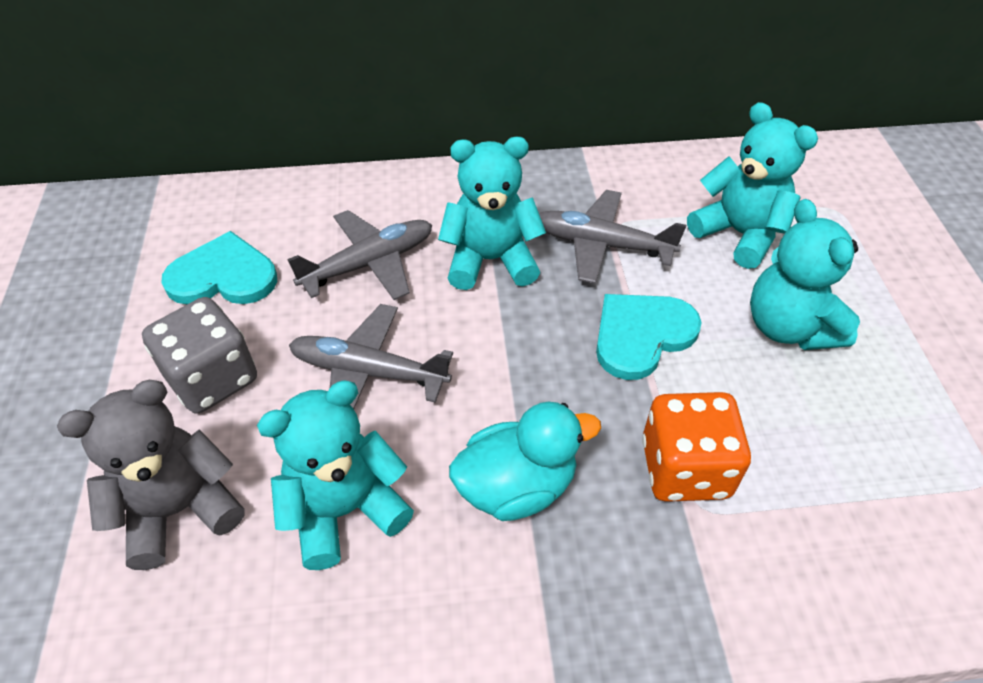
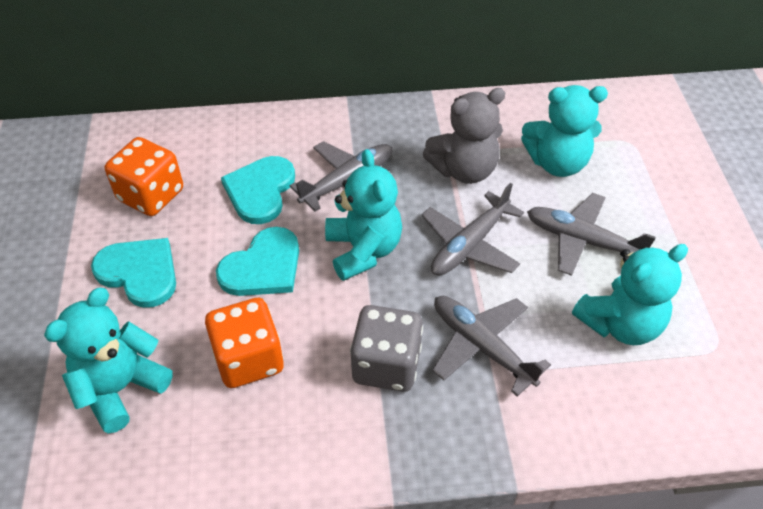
grey plane: 3 -> 4
orange dice: 1 -> 2
turquoise duck: 1 -> 0
turquoise heart: 2 -> 3

